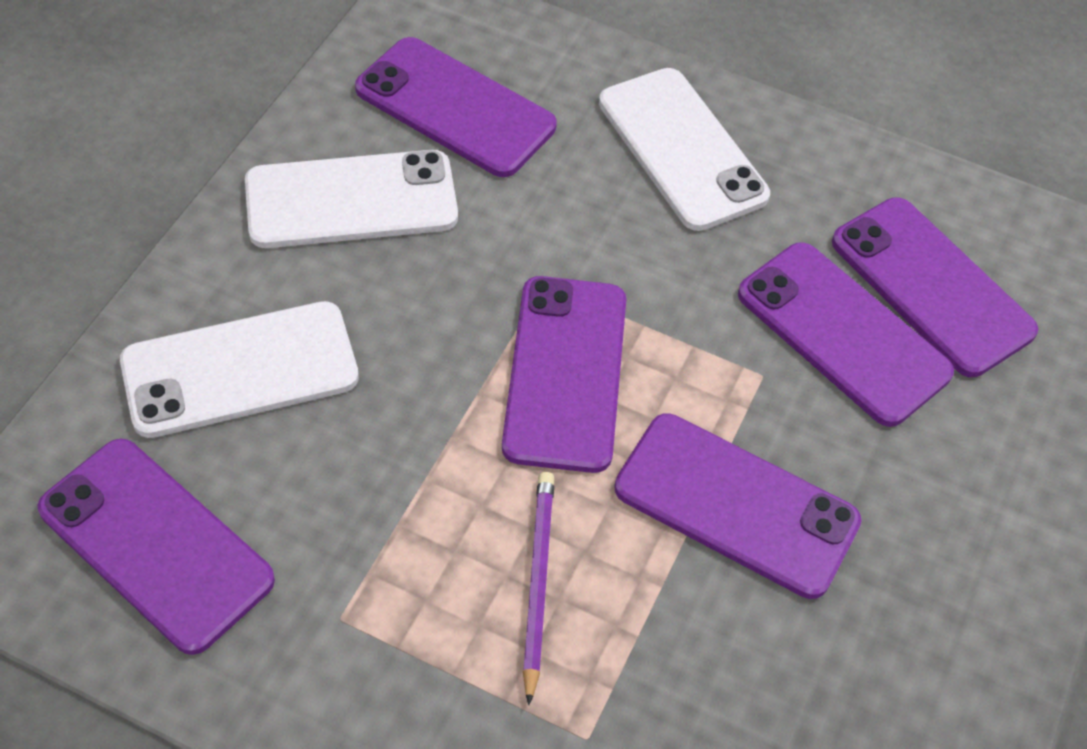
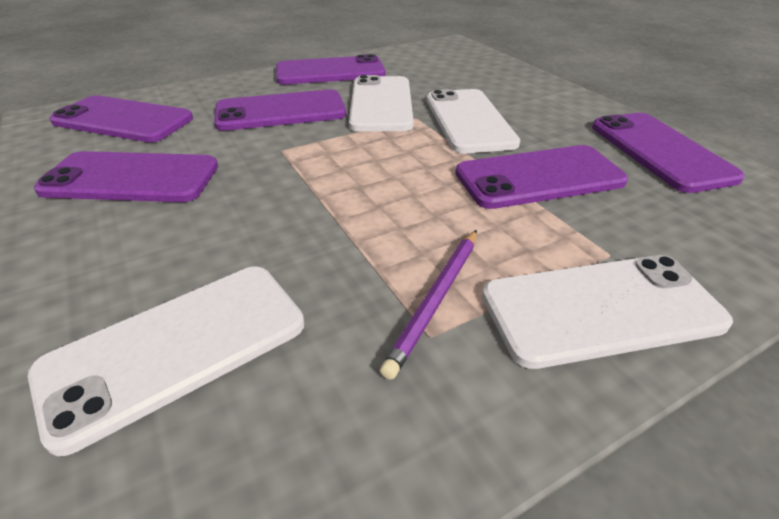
white phone: 3 -> 4

